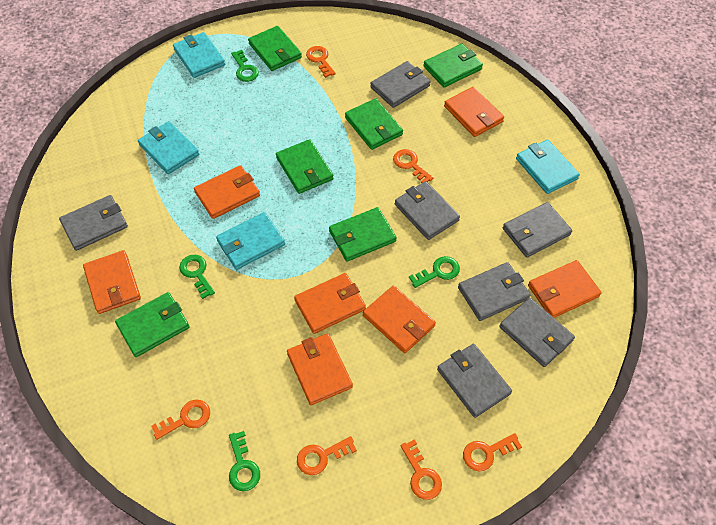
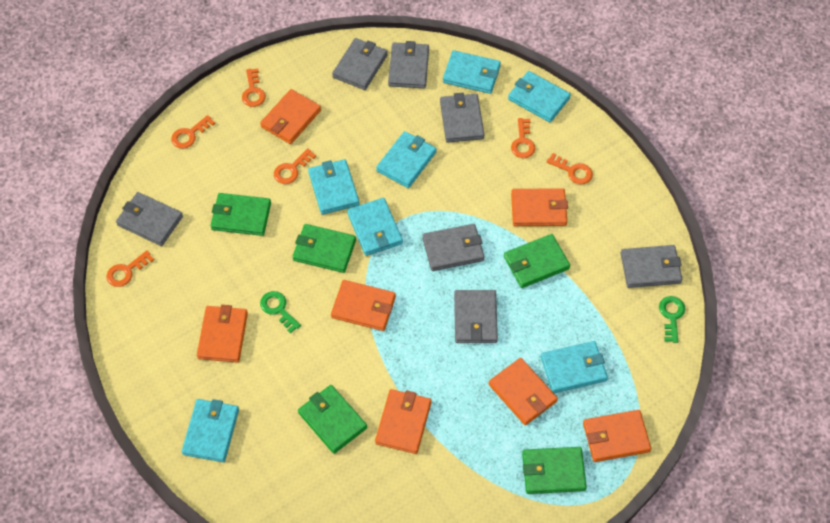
green key: 4 -> 2
green wallet: 6 -> 5
turquoise wallet: 4 -> 7

